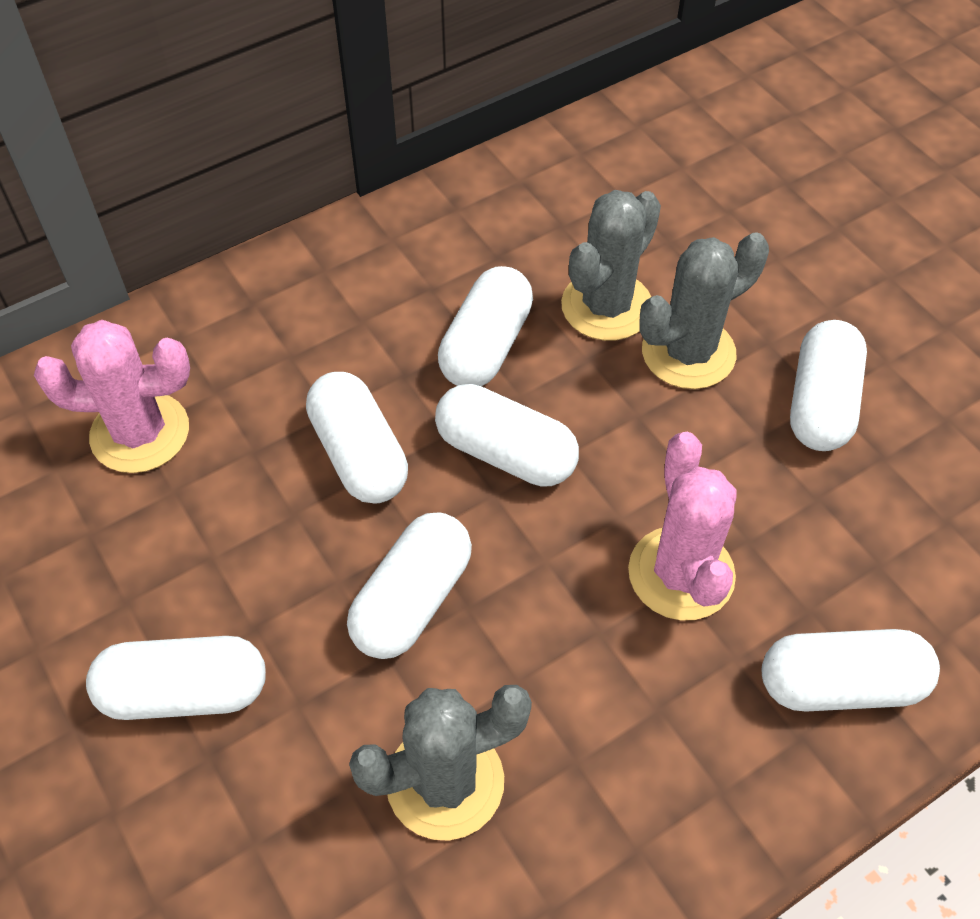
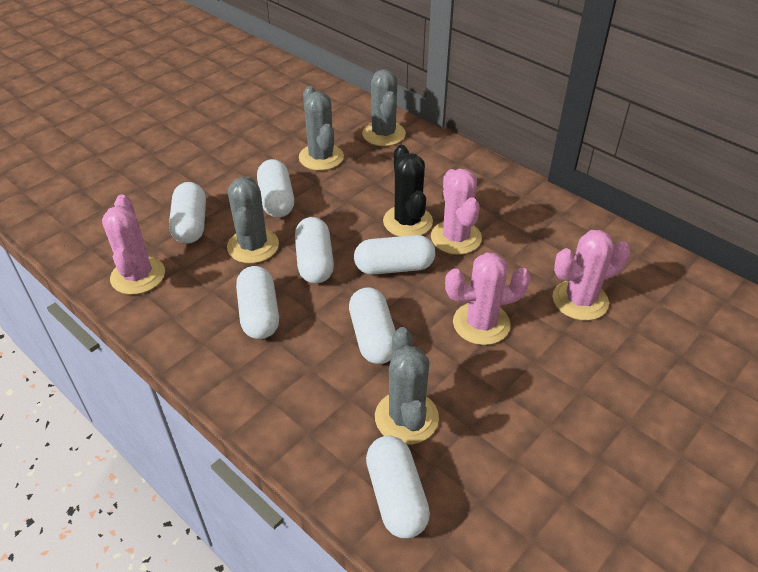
black cactus: 0 -> 1
grey cactus: 3 -> 4
pink cactus: 2 -> 4

